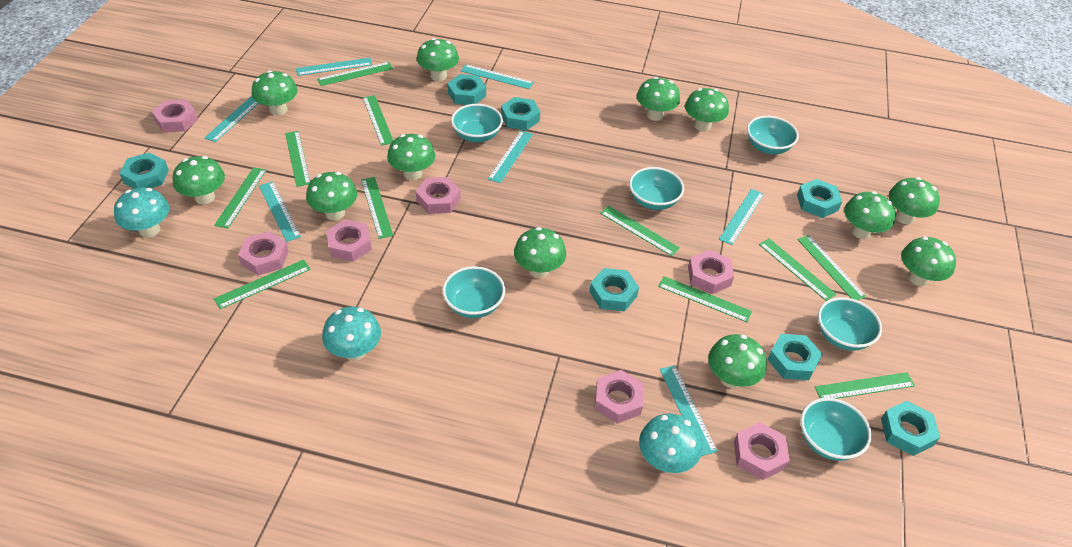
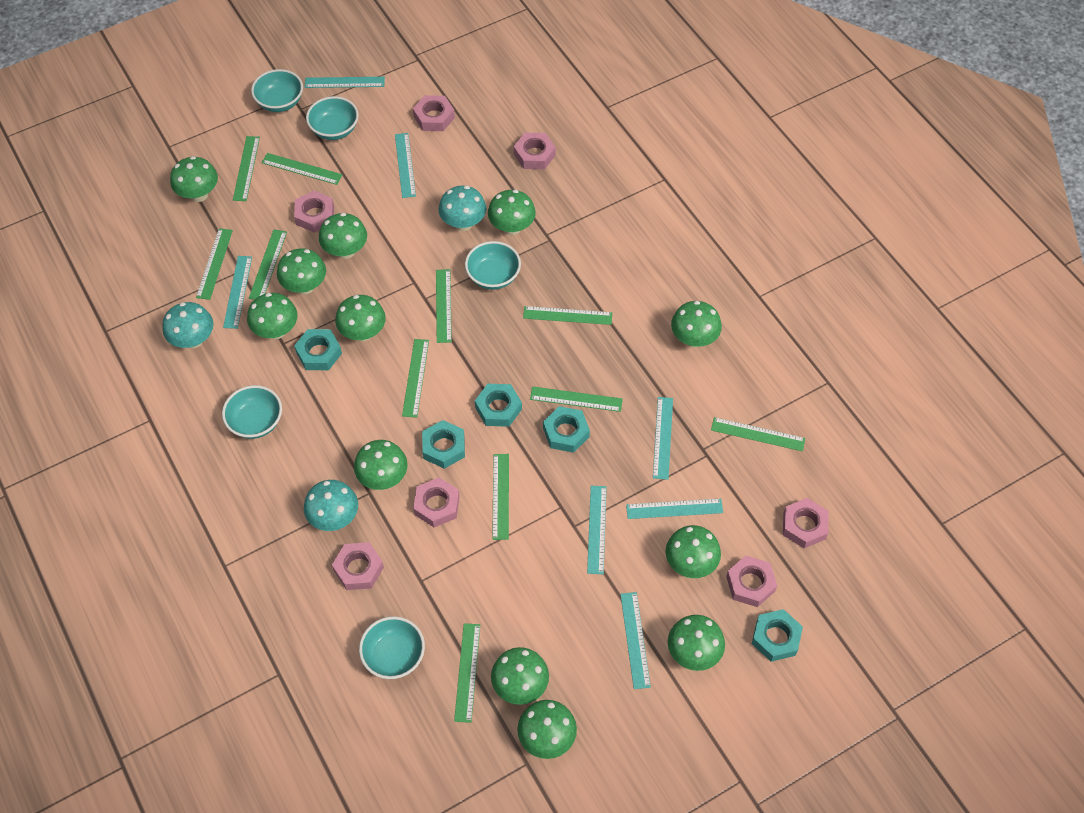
turquoise bowl: 6 -> 5
turquoise nut: 7 -> 5

